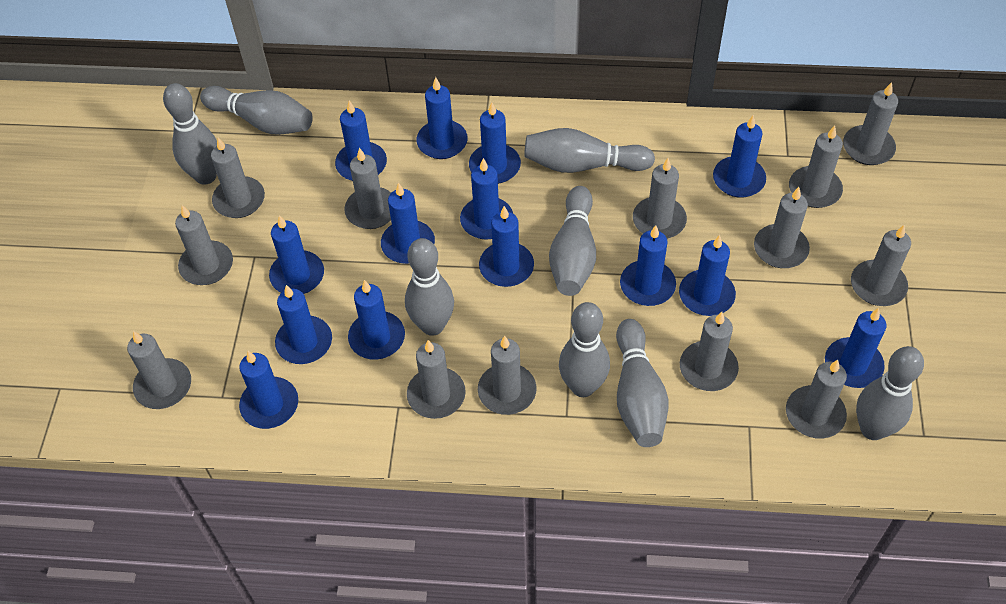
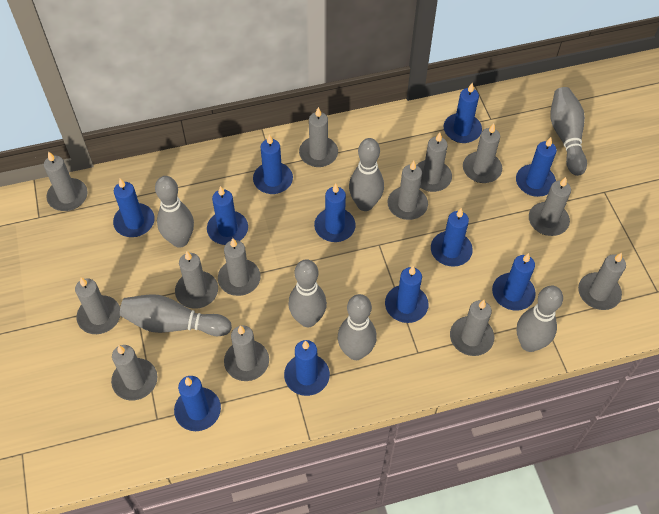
blue candle: 14 -> 11
grey bowling pin: 8 -> 7

